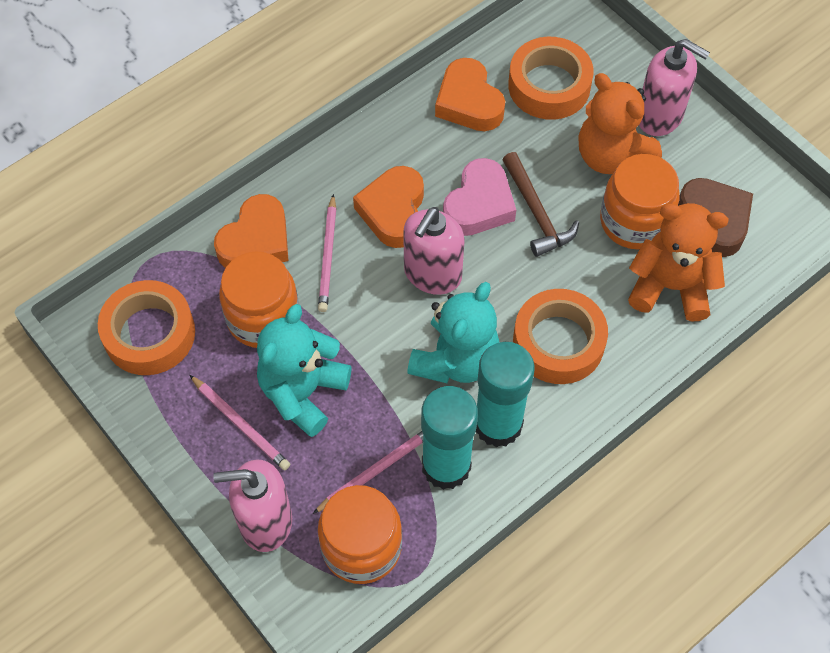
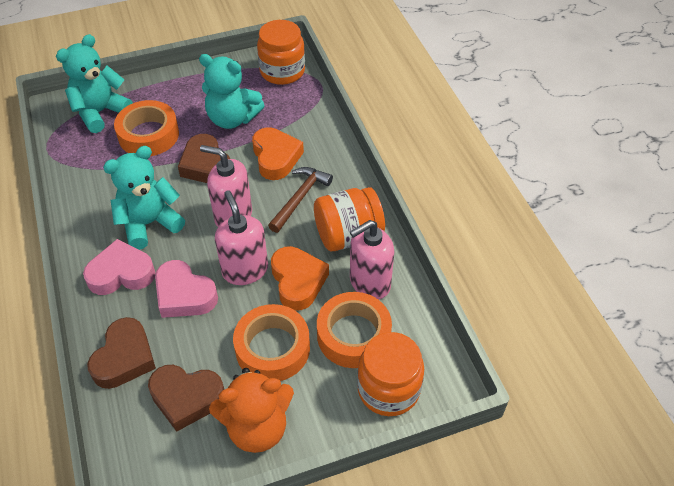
brown heart: 1 -> 3
orange heart: 3 -> 2
orange teddy bear: 2 -> 1
pink heart: 1 -> 2
pink pencil: 3 -> 0
turquoise glue stick: 2 -> 0
turquoise teddy bear: 2 -> 3

